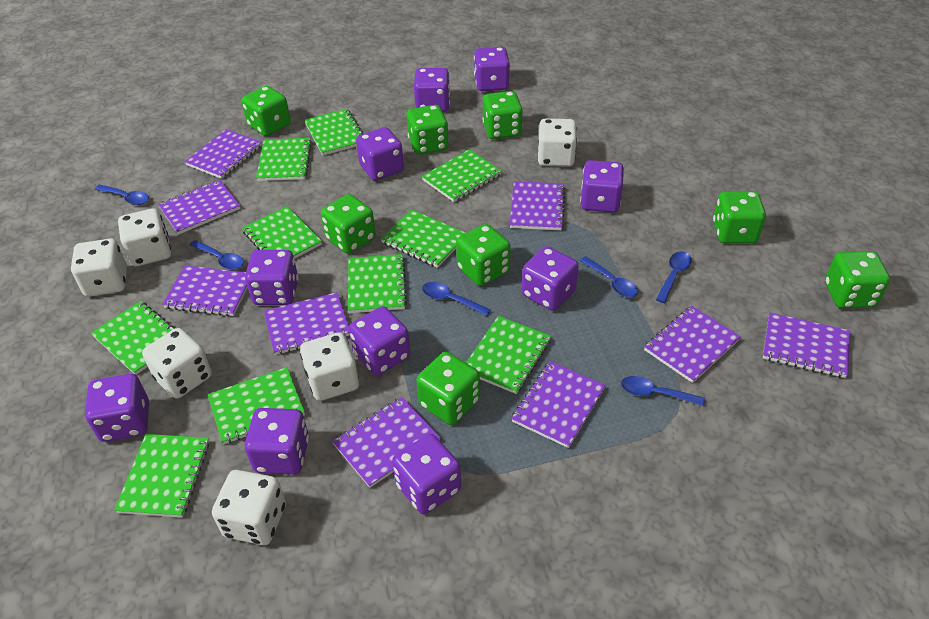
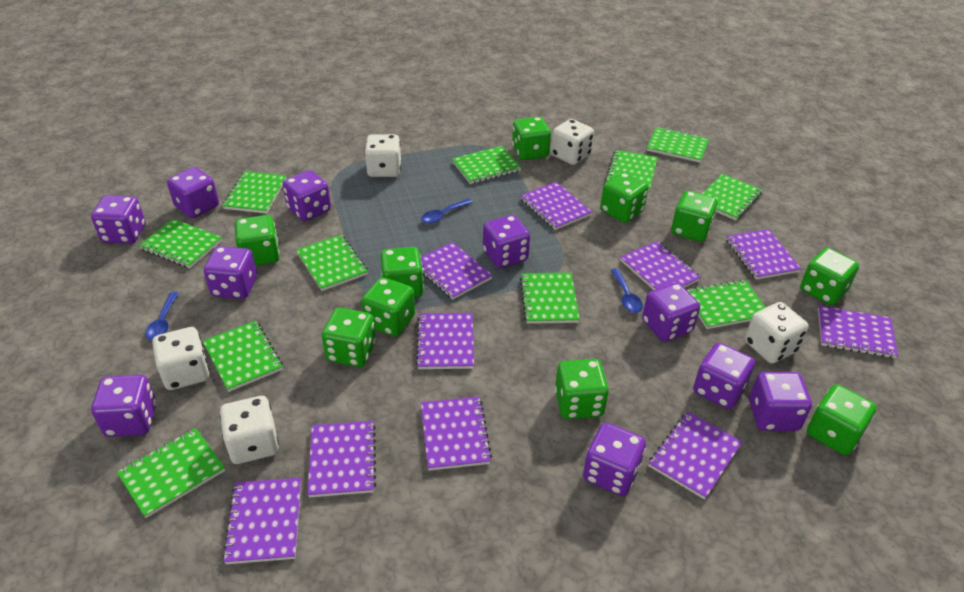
blue spoon: 6 -> 3
green dice: 8 -> 10
green notebook: 10 -> 11
purple notebook: 9 -> 10
white dice: 6 -> 5

